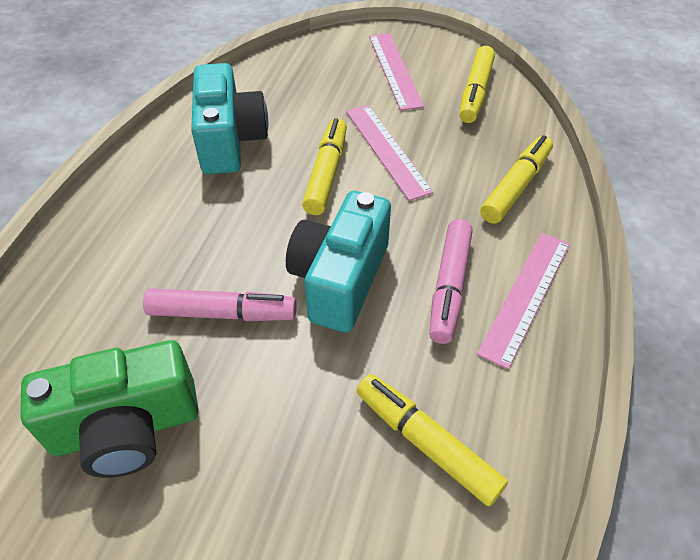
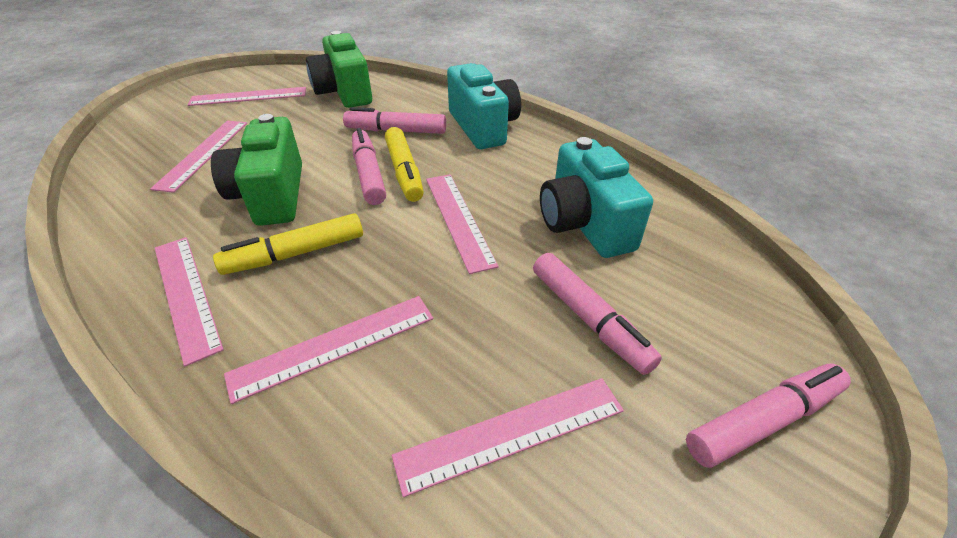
green camera: 1 -> 2
pink marker: 2 -> 4
pink ruler: 3 -> 6
yellow marker: 4 -> 2

